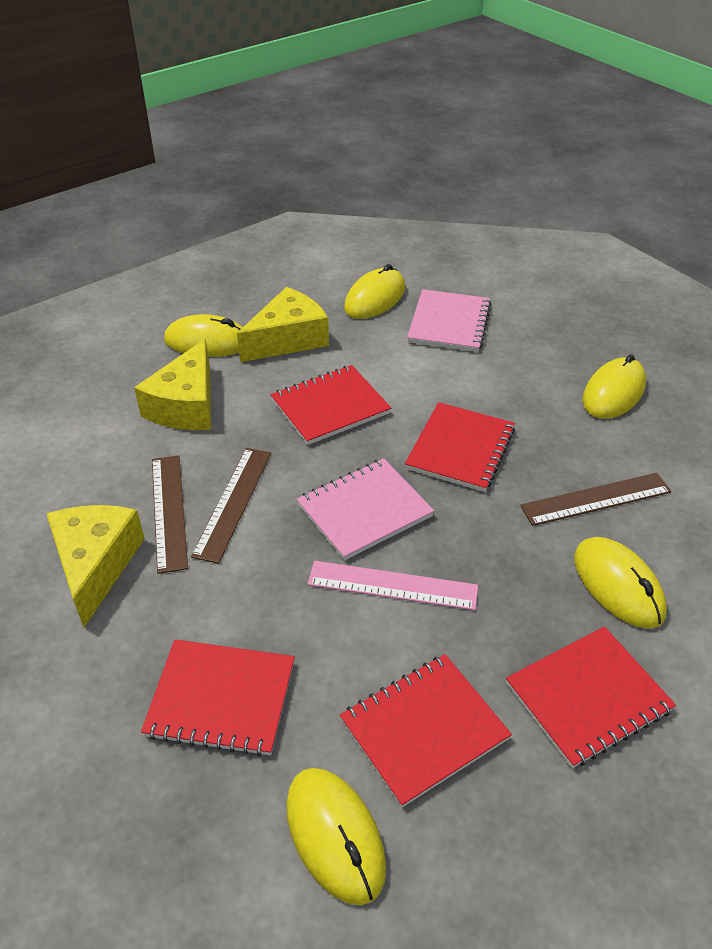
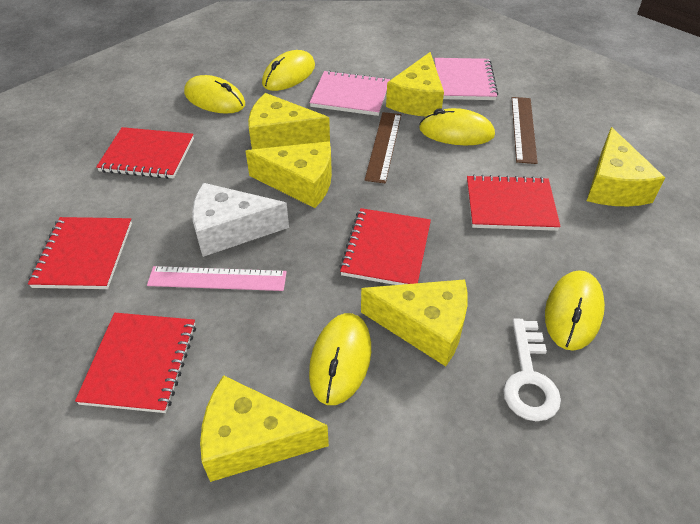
brown ruler: 3 -> 2
white cheese: 0 -> 1
white key: 0 -> 1
yellow cheese: 3 -> 6

